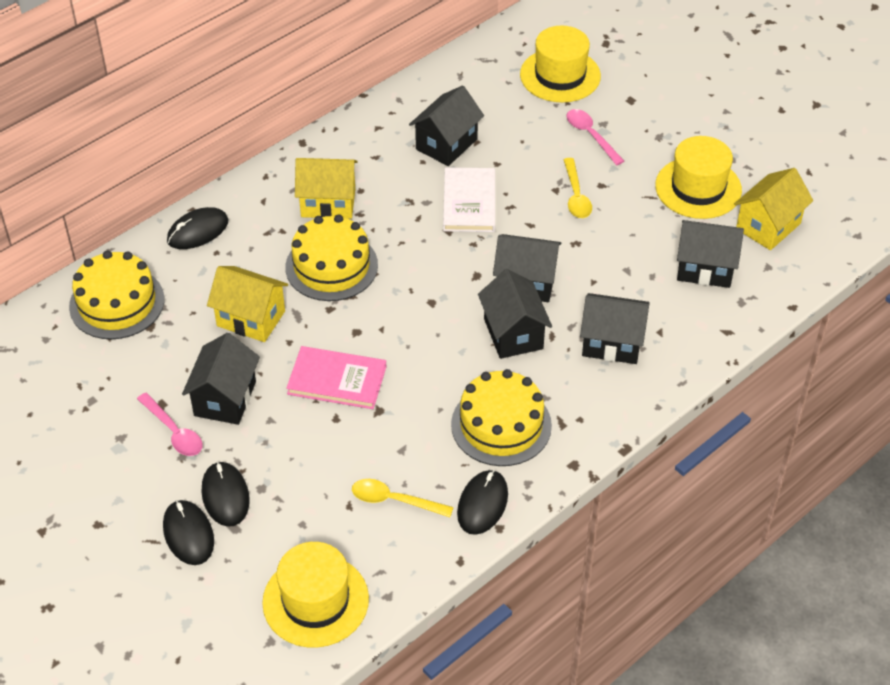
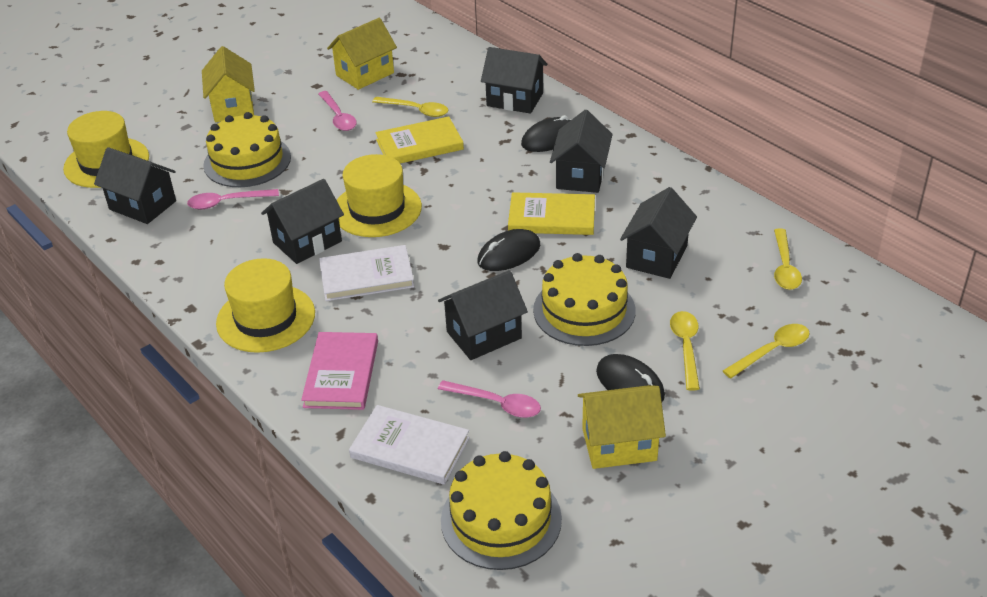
black mouse: 4 -> 3
pink spoon: 2 -> 3
white book: 1 -> 2
yellow book: 0 -> 2
yellow spoon: 2 -> 4

